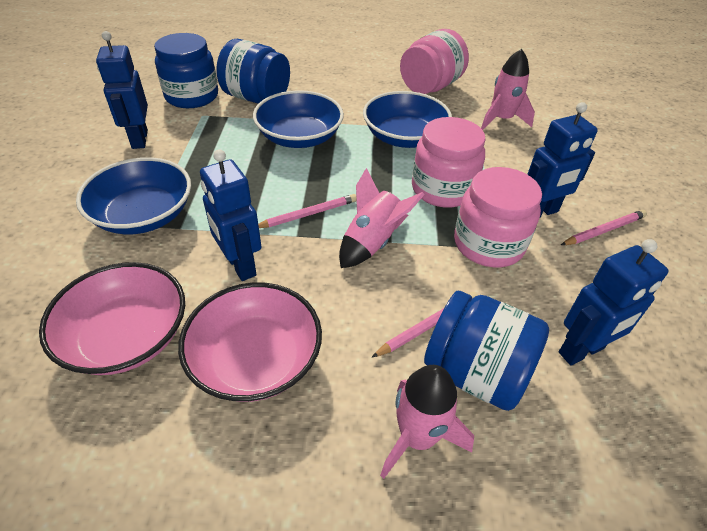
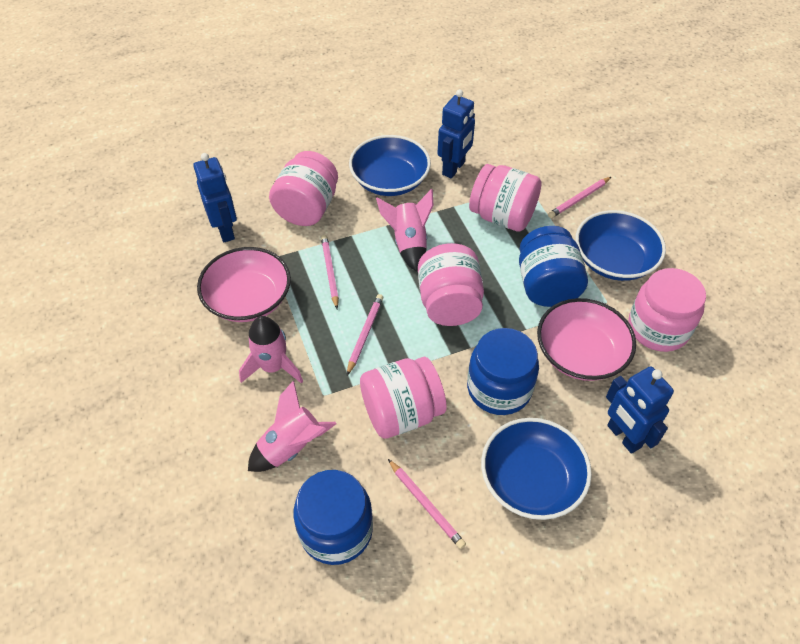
blue robot: 4 -> 3
pink jar: 3 -> 5
pink pencil: 3 -> 4

